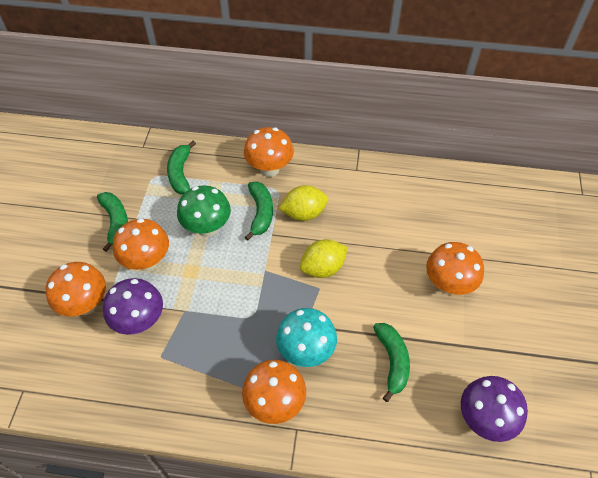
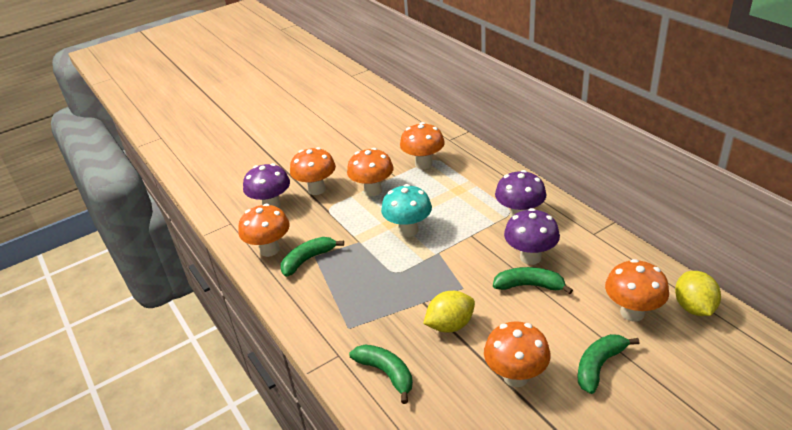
green mushroom: 1 -> 0
orange mushroom: 5 -> 6
purple mushroom: 2 -> 3

